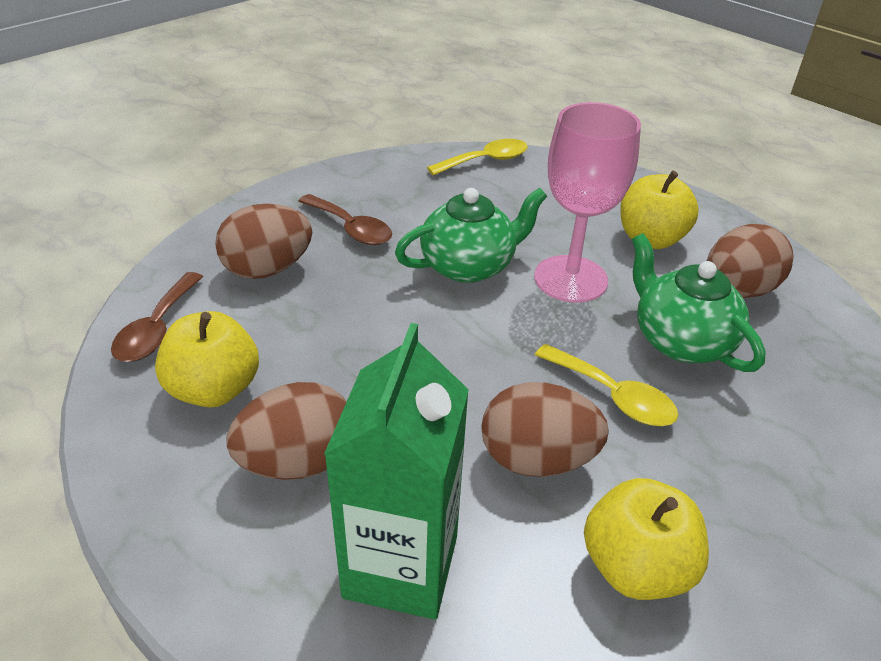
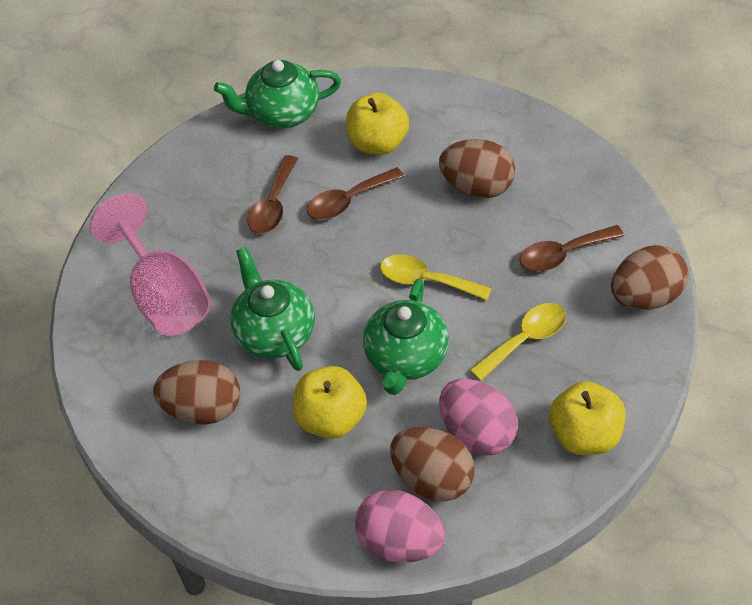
brown spoon: 2 -> 3
green carton: 1 -> 0
green teapot: 2 -> 3
pink egg: 0 -> 2

